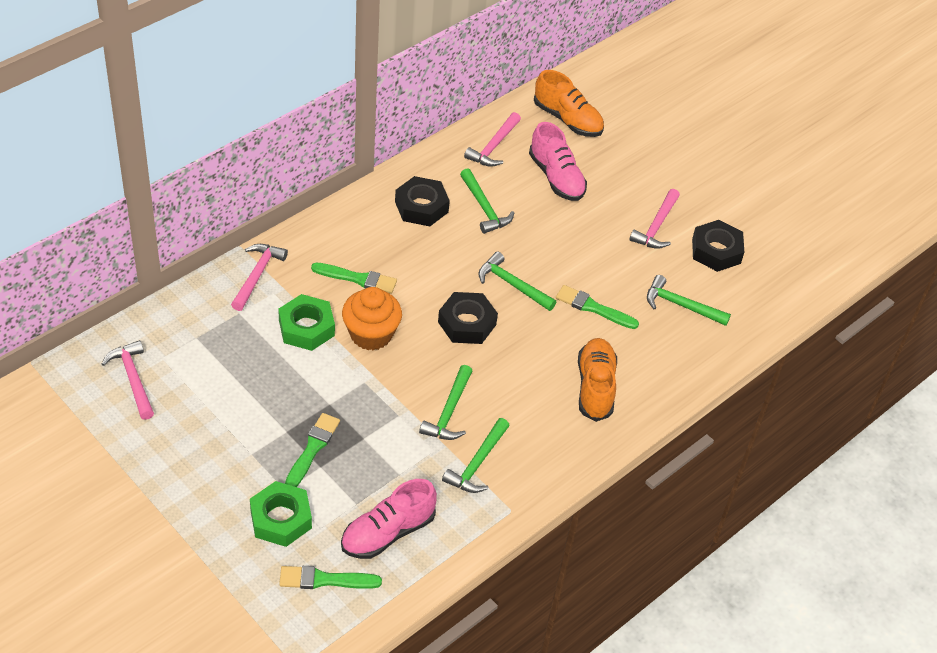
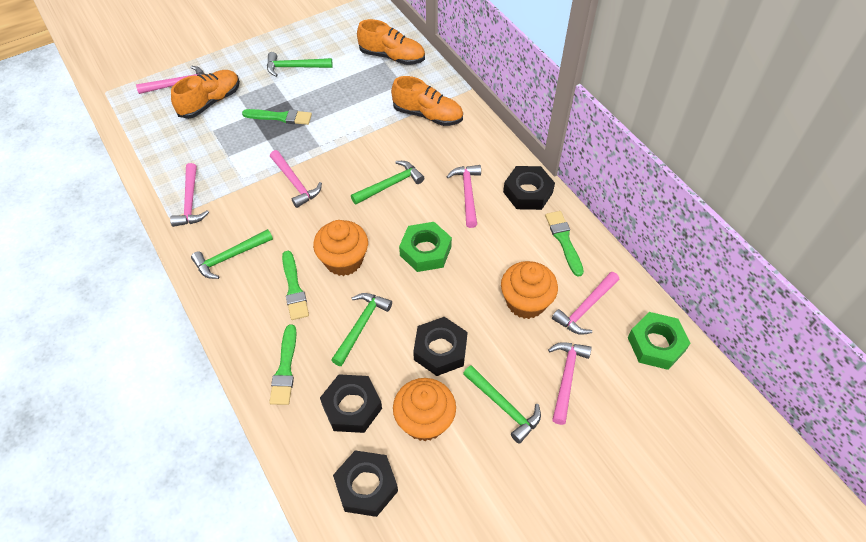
black nut: 3 -> 4
orange cupcake: 1 -> 3
orange shoe: 2 -> 3
pink hammer: 4 -> 6
pink shoe: 2 -> 0

